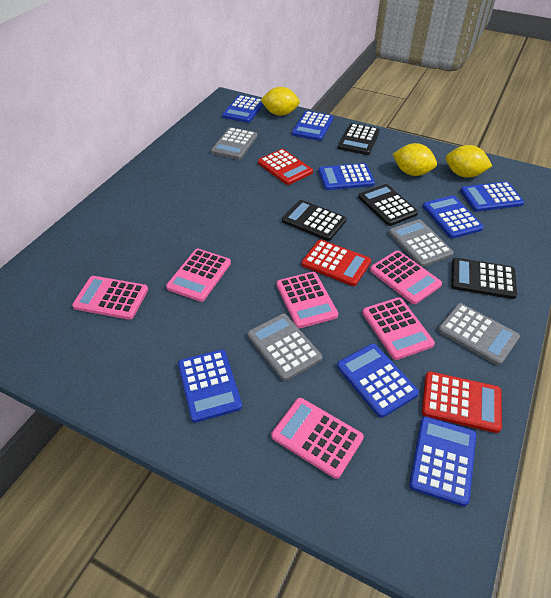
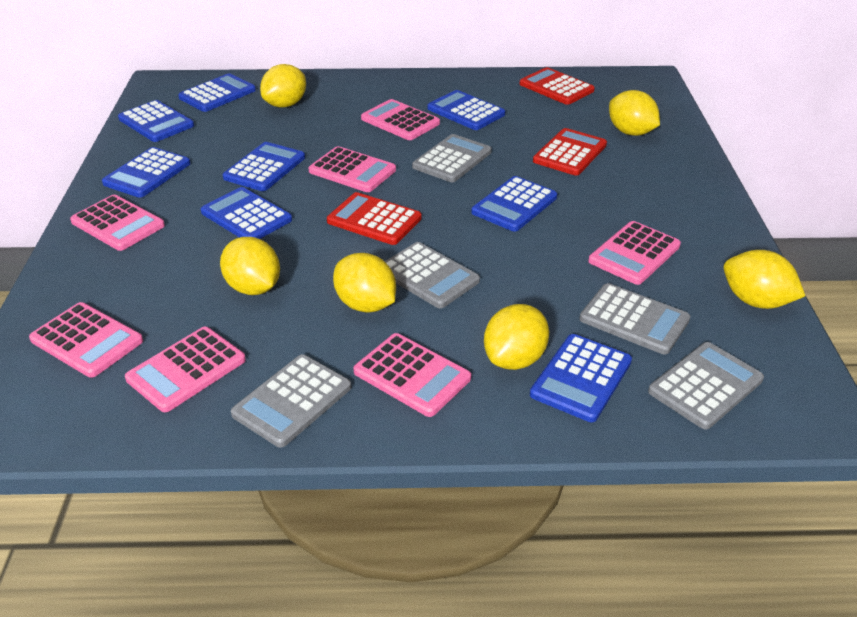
black calculator: 4 -> 0
grey calculator: 4 -> 5
pink calculator: 6 -> 7
yellow lemon: 3 -> 6

